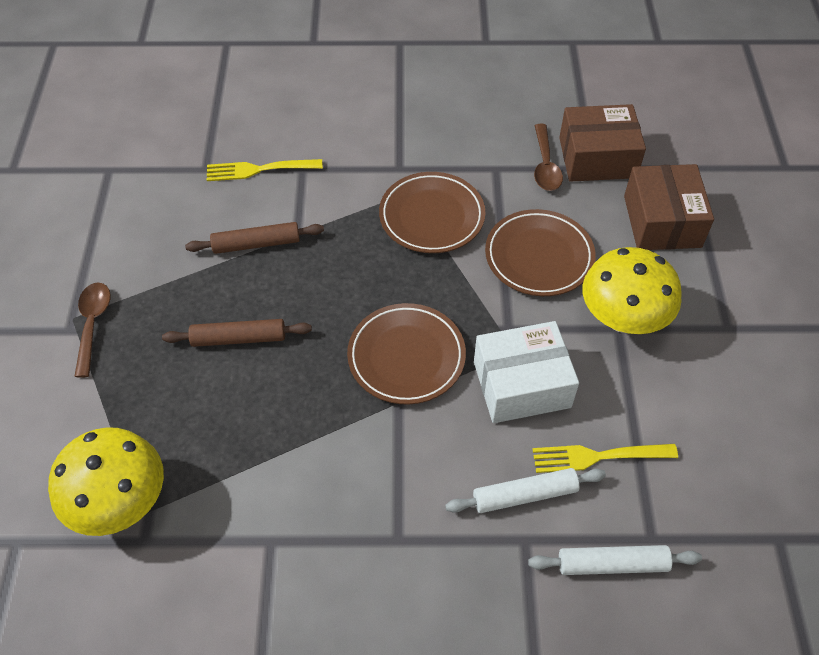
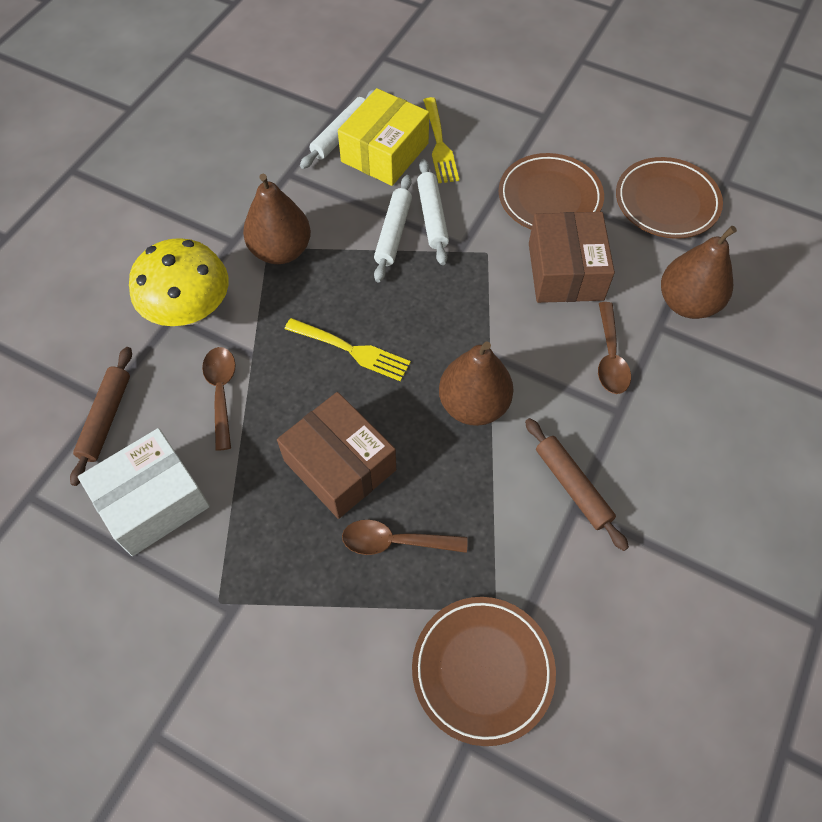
brown pear: 0 -> 3
brown spoon: 2 -> 3
white rolling pin: 2 -> 3
yellow box: 0 -> 1
yellow mushroom: 2 -> 1

